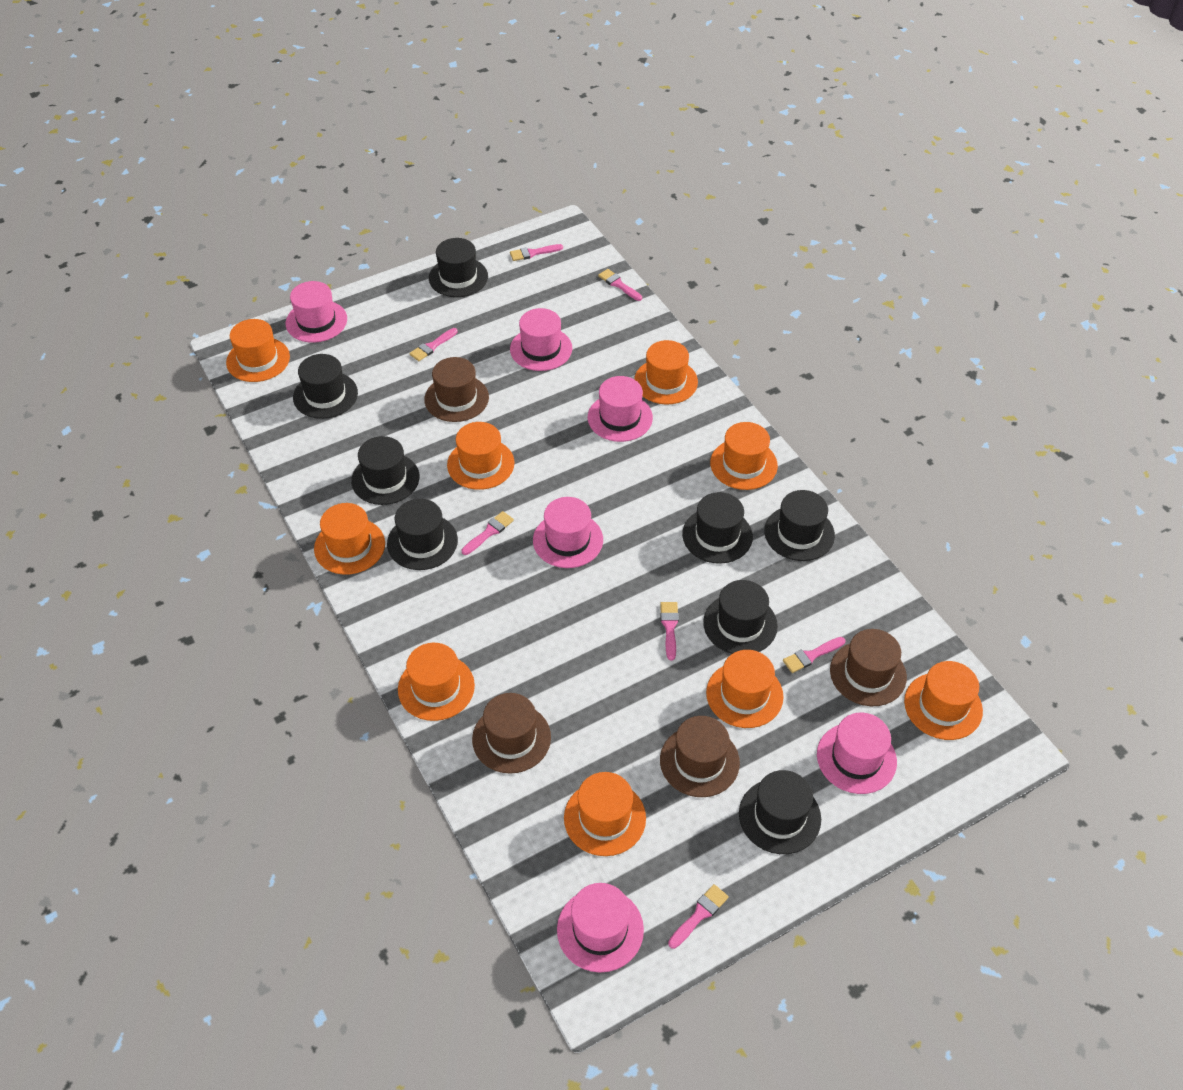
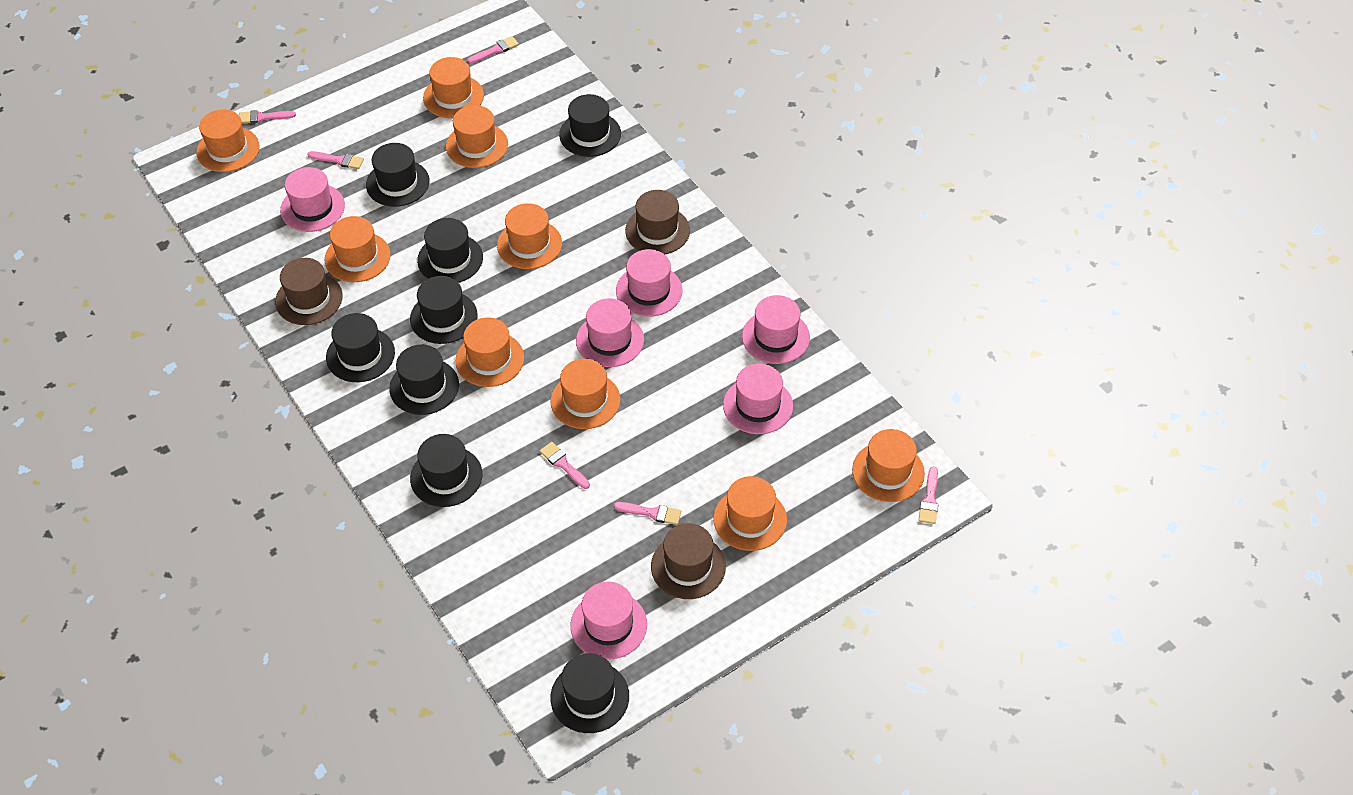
brown hat: 4 -> 3
pink brush: 7 -> 6

